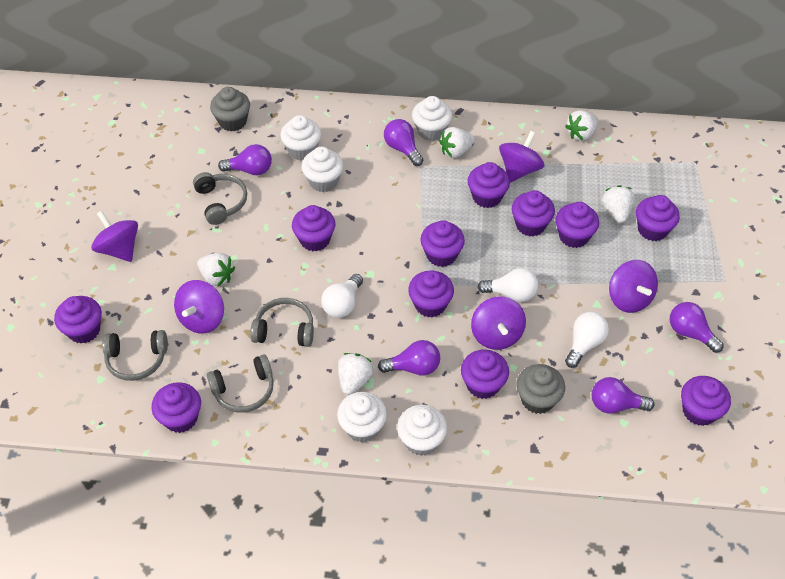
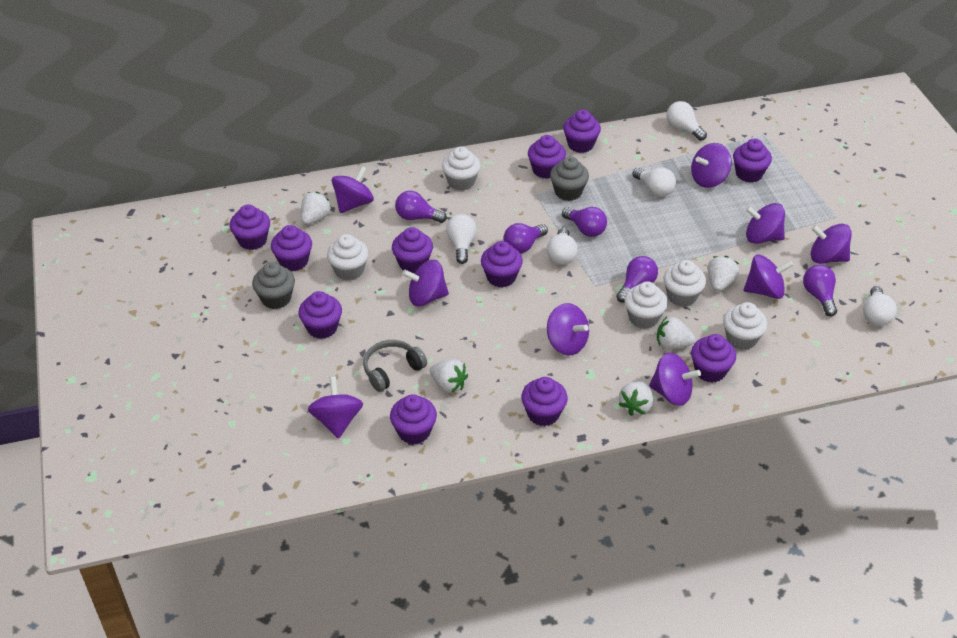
grey headphones: 4 -> 1
purple spinning top: 5 -> 9
white light bulb: 3 -> 5

